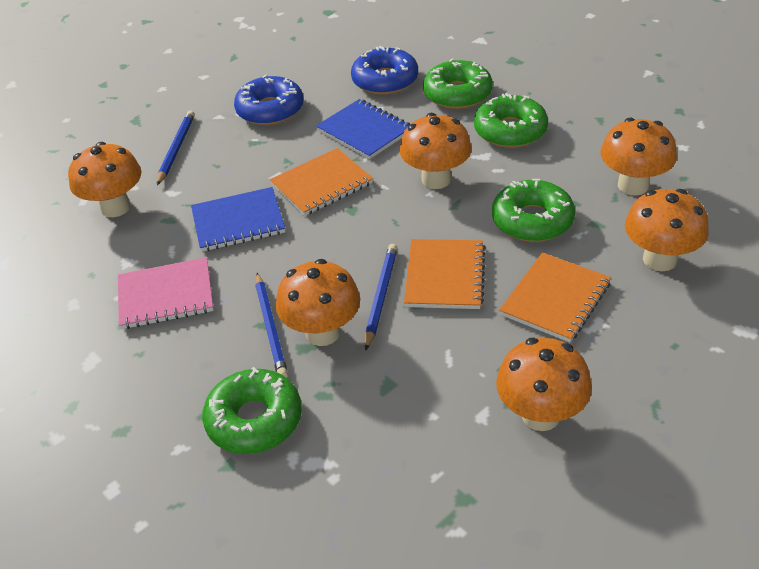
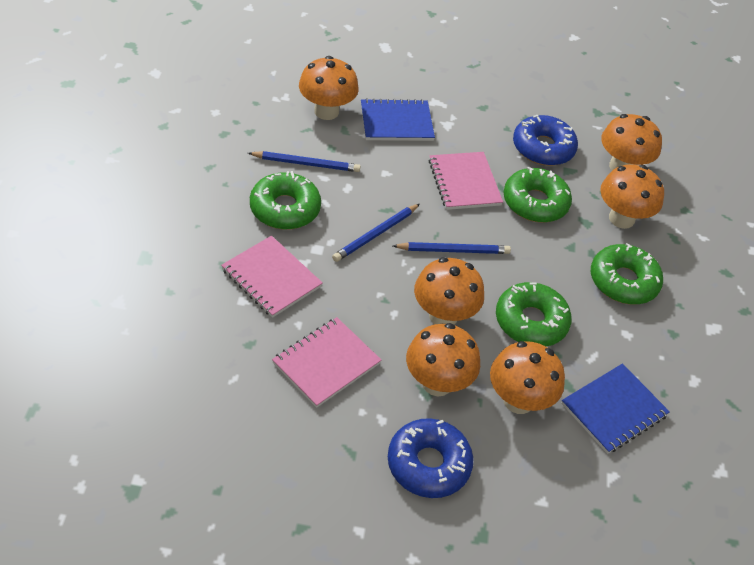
orange notebook: 3 -> 0
pink notebook: 1 -> 3

